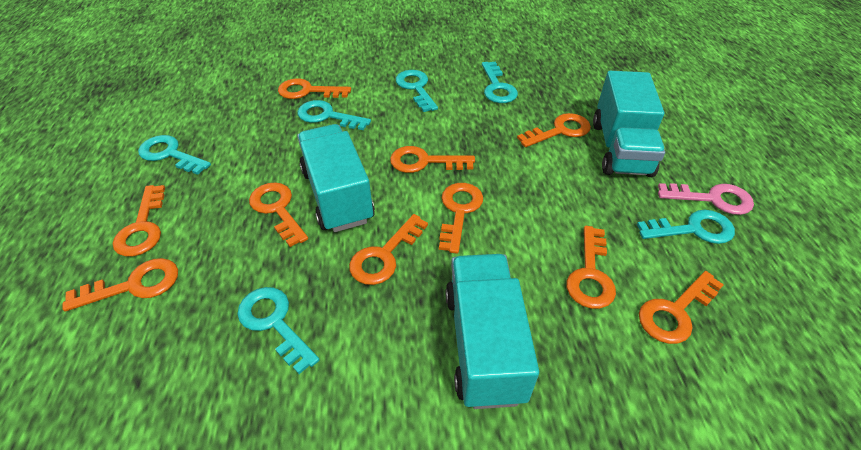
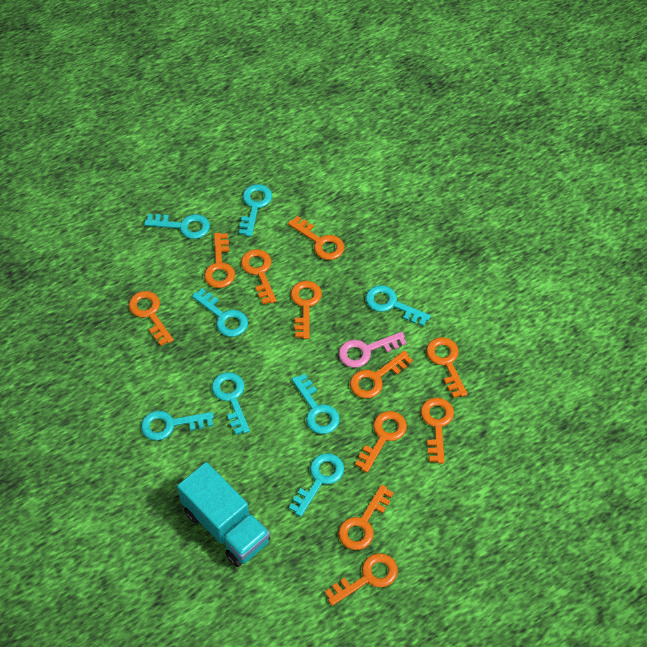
orange key: 10 -> 11
turquoise key: 6 -> 8
turquoise truck: 3 -> 1

